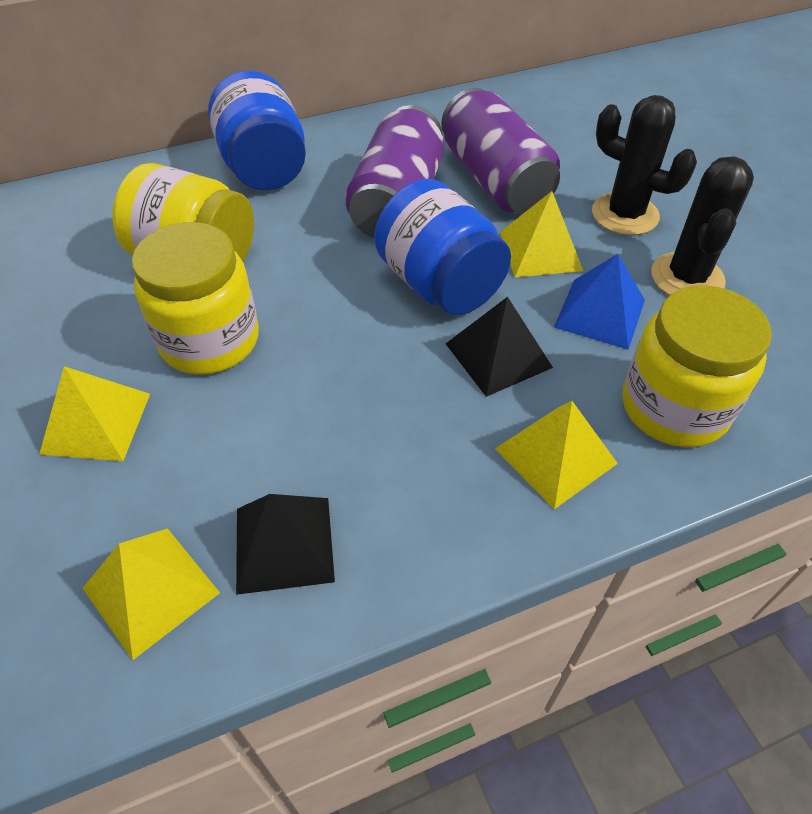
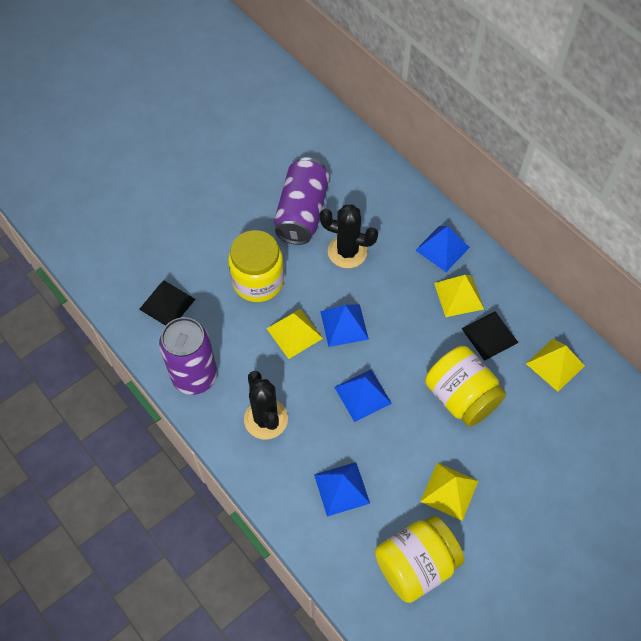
blue jar: 2 -> 0
blue pyramid: 1 -> 4

